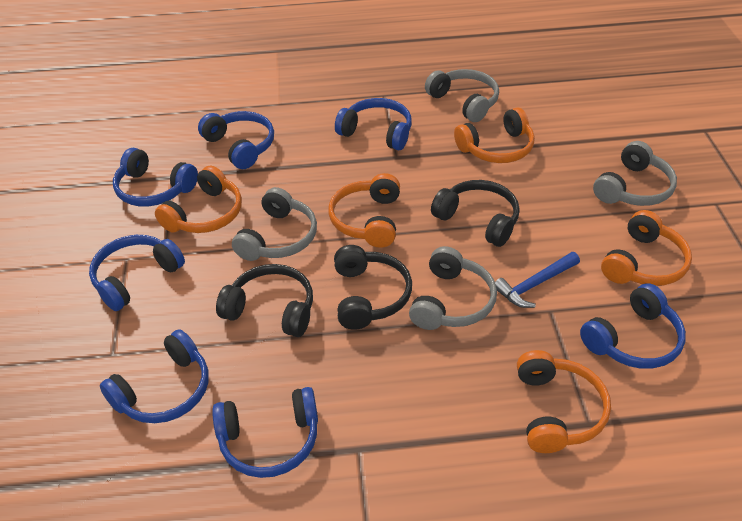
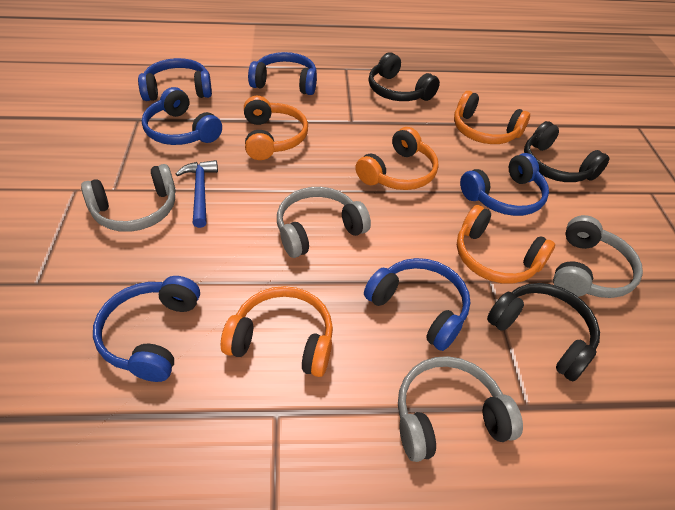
blue headphones: 7 -> 6

